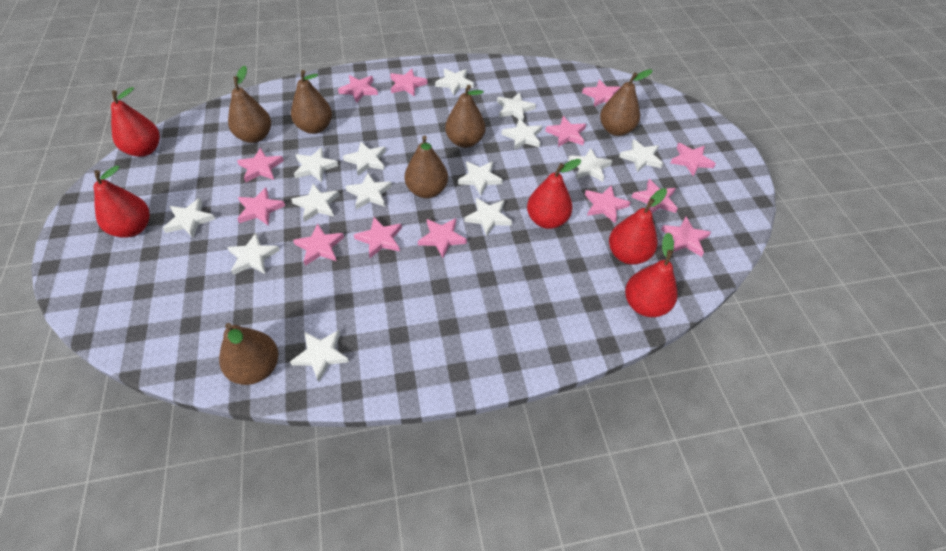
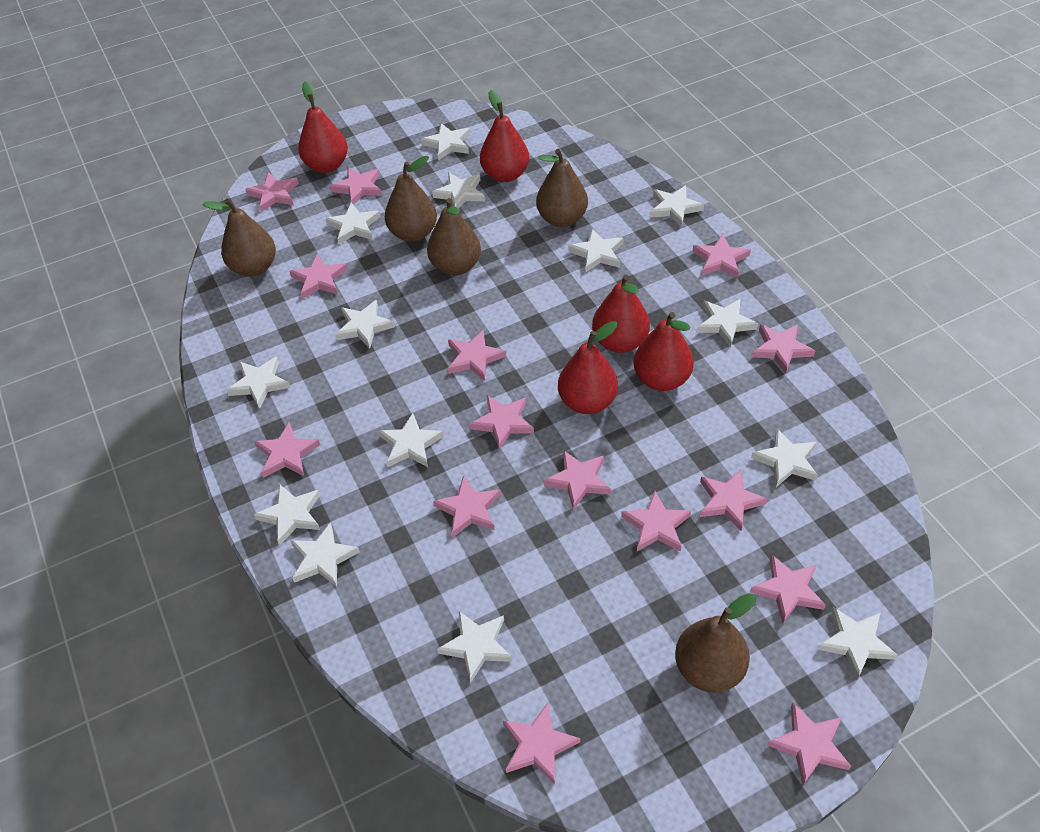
brown pear: 6 -> 5
pink star: 13 -> 15

